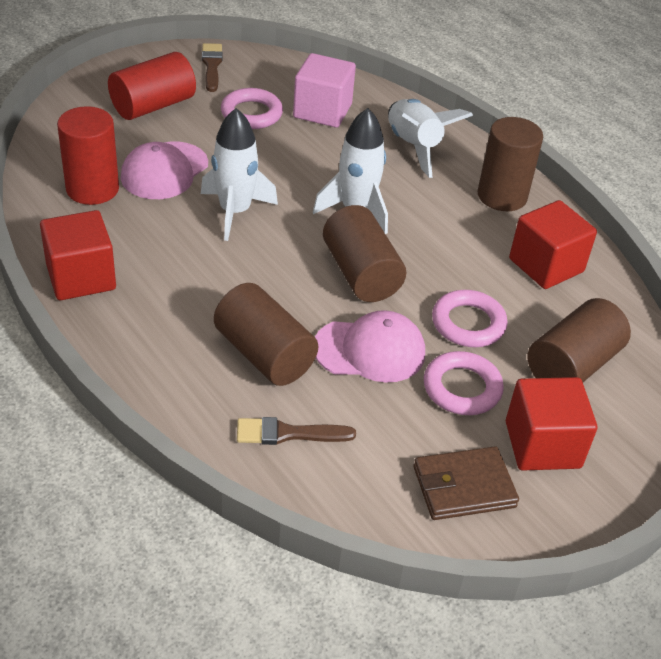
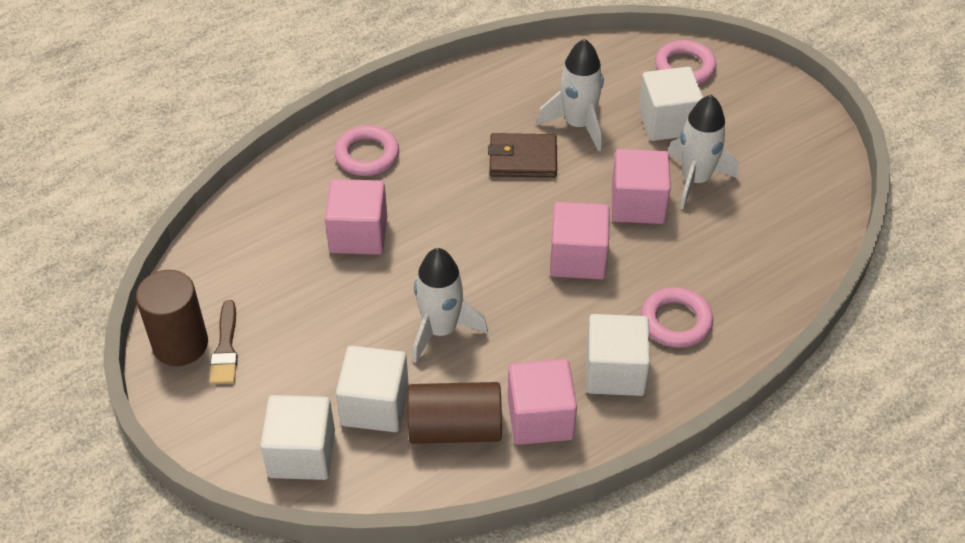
brown brush: 2 -> 1
brown cylinder: 4 -> 2
pink cap: 2 -> 0
pink cube: 1 -> 4
red cube: 3 -> 0
red cylinder: 2 -> 0
white cube: 0 -> 4

